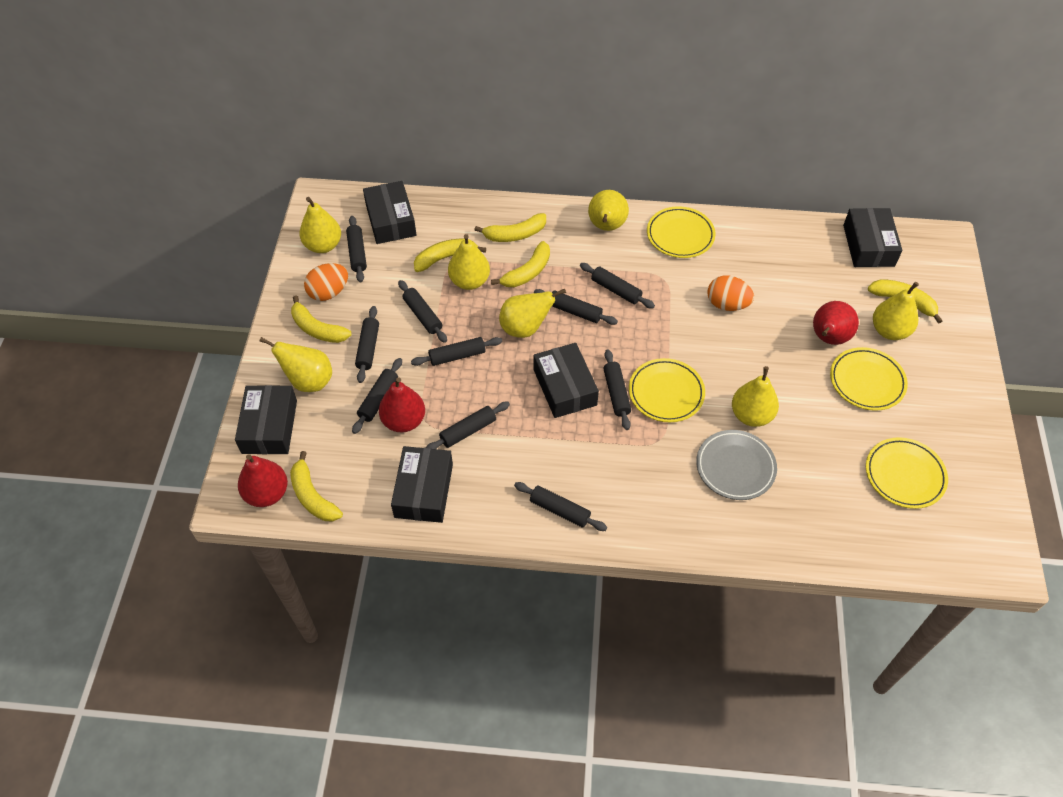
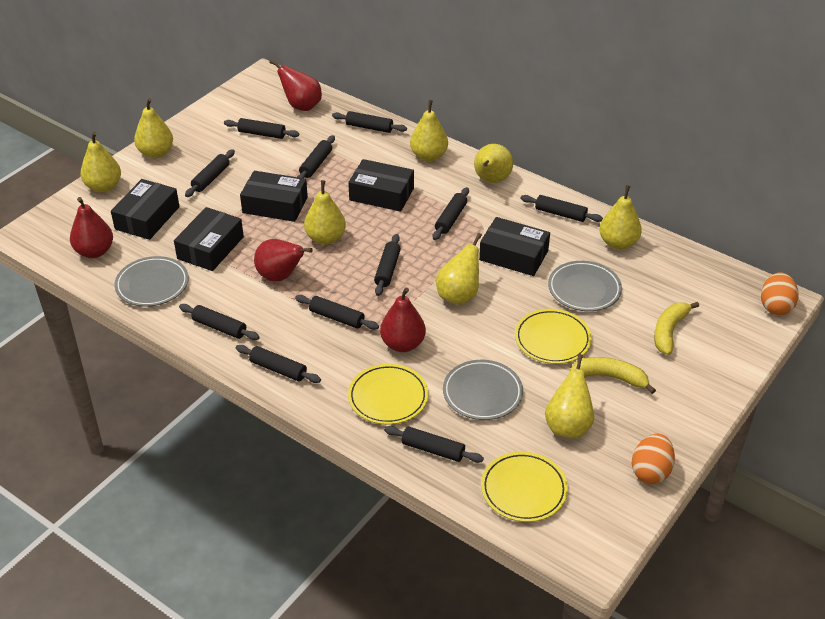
black rolling pin: 10 -> 11
grey plate: 1 -> 3
red pear: 3 -> 4
yellow banana: 6 -> 2
yellow pear: 7 -> 8
yellow plate: 4 -> 3

